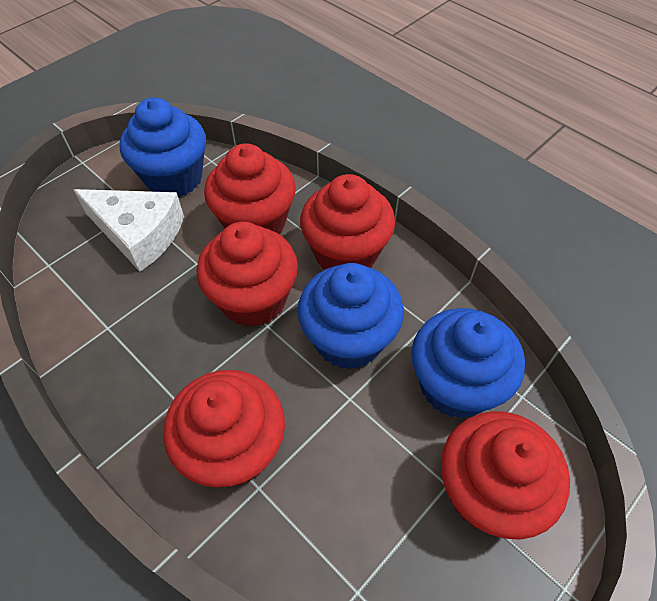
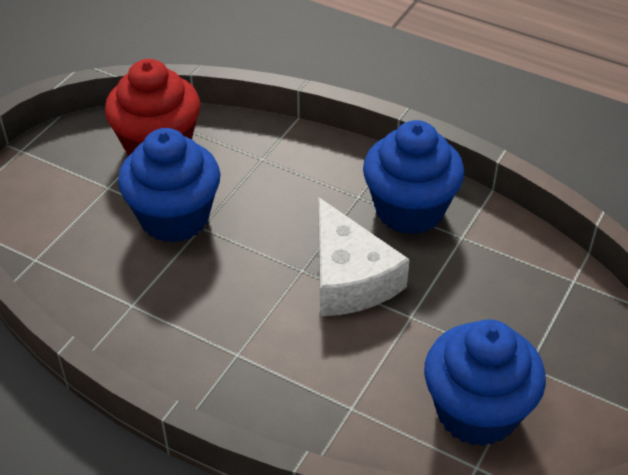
red cupcake: 5 -> 1

